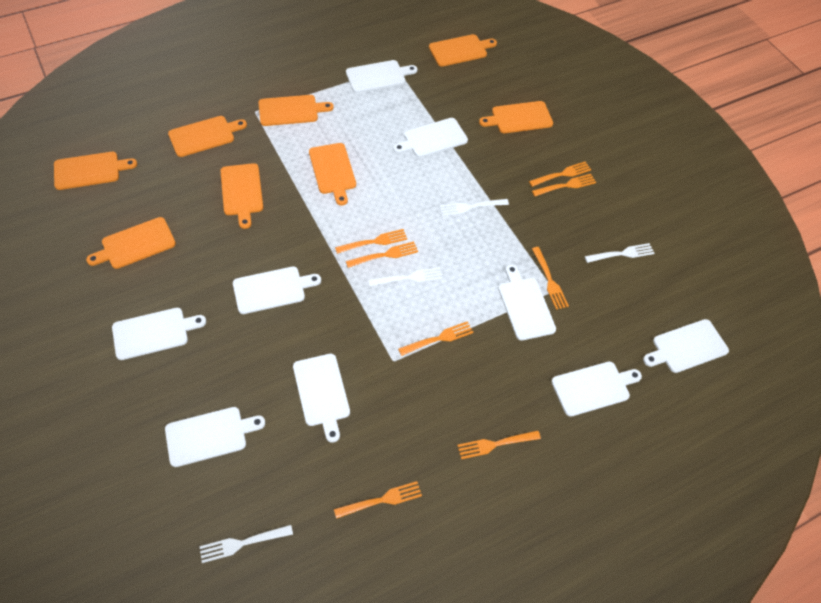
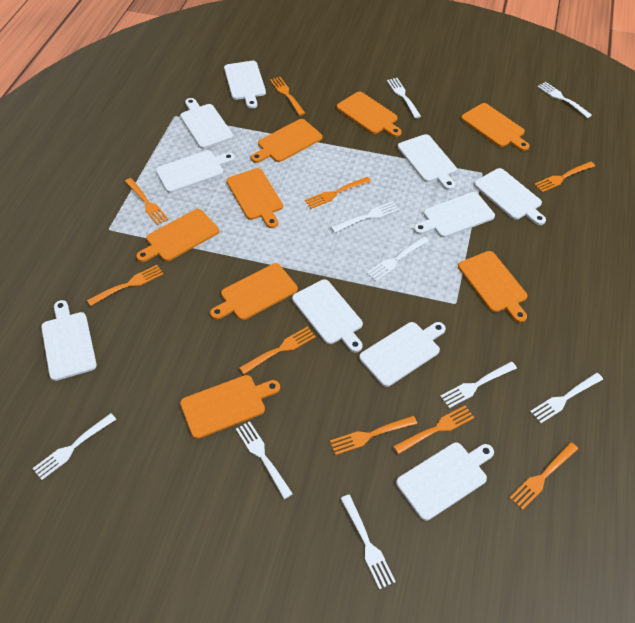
orange fork: 8 -> 9
white cutting board: 9 -> 10
white fork: 4 -> 9

